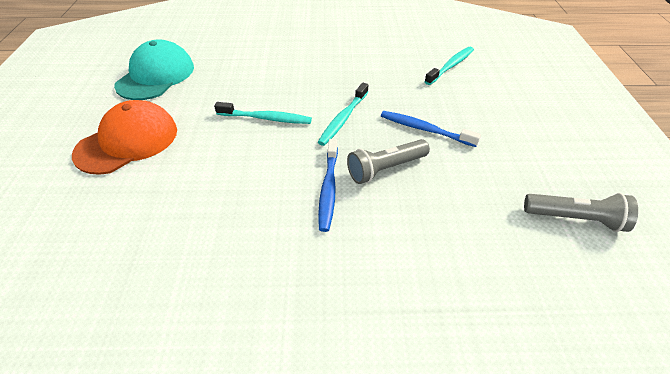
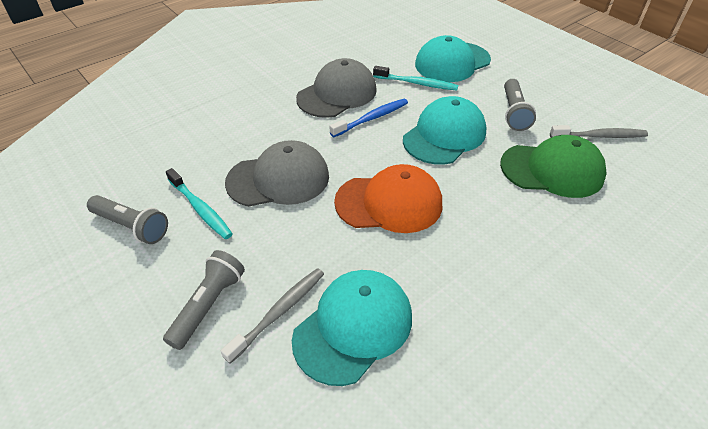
blue toothbrush: 2 -> 1
green cap: 0 -> 1
grey cap: 0 -> 2
grey flashlight: 2 -> 3
grey toothbrush: 0 -> 2
turquoise cap: 1 -> 3
turquoise toothbrush: 3 -> 2

